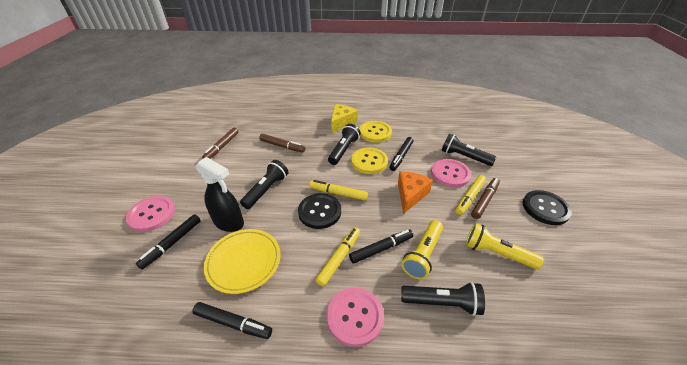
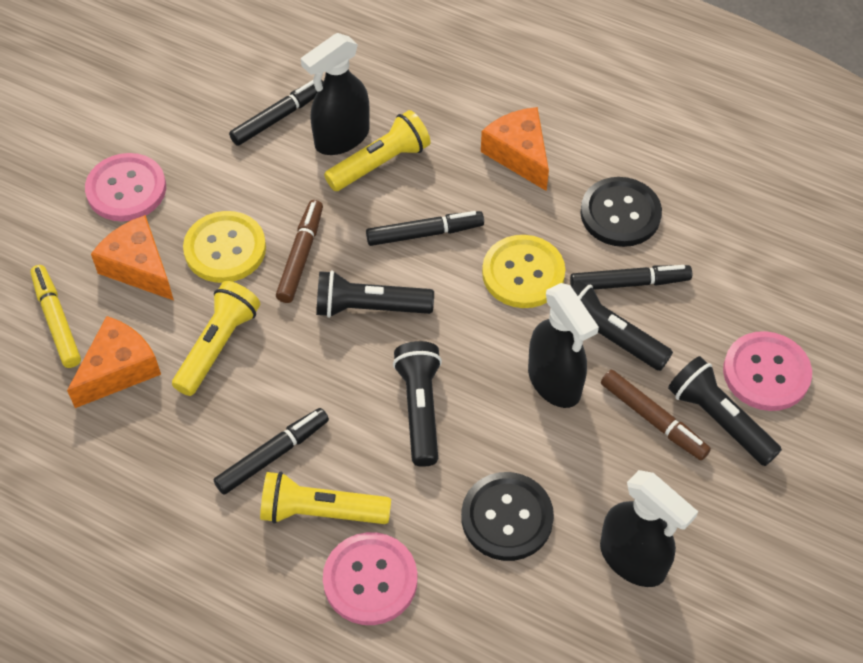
black spray bottle: 1 -> 3
brown marker: 3 -> 2
orange cheese: 1 -> 3
yellow cheese: 1 -> 0
yellow flashlight: 2 -> 3
yellow marker: 3 -> 1
yellow plate: 1 -> 0

